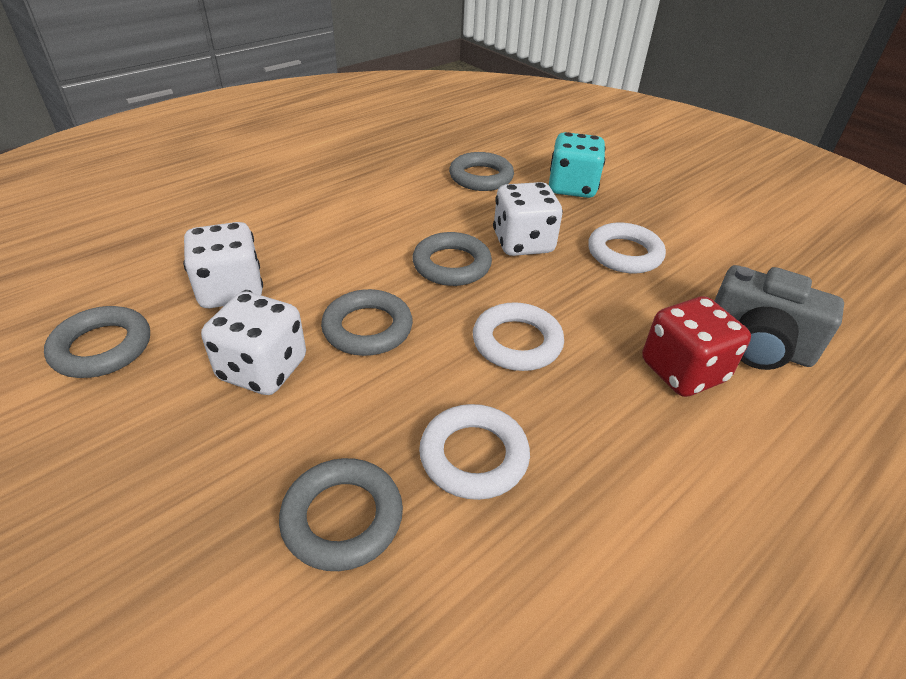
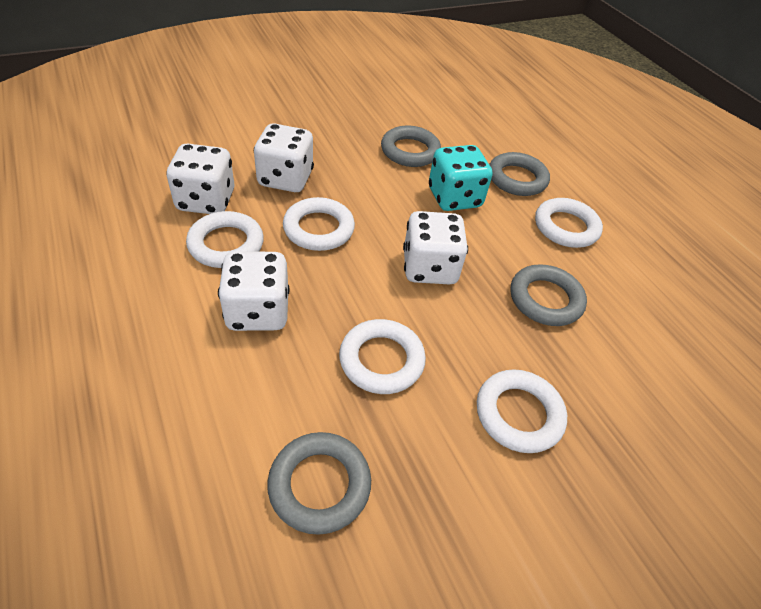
grey camera: 1 -> 0
grey ring: 5 -> 4
red dice: 1 -> 0
white dice: 3 -> 4
white ring: 3 -> 5

